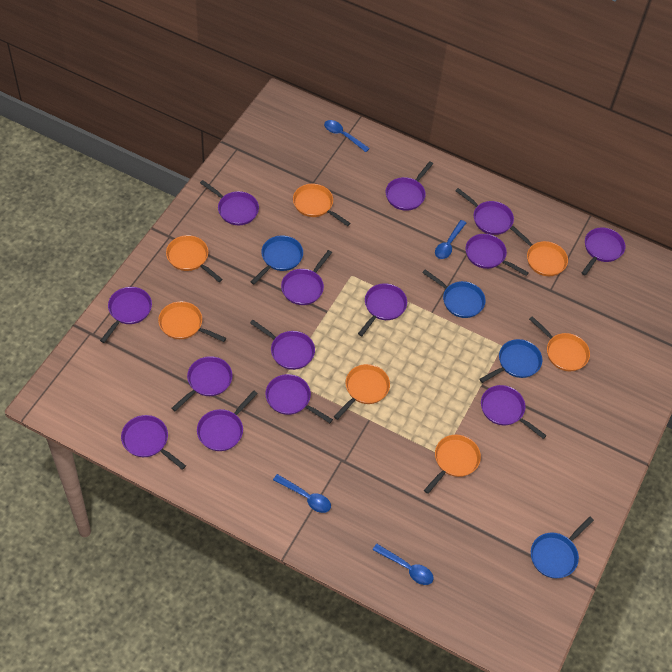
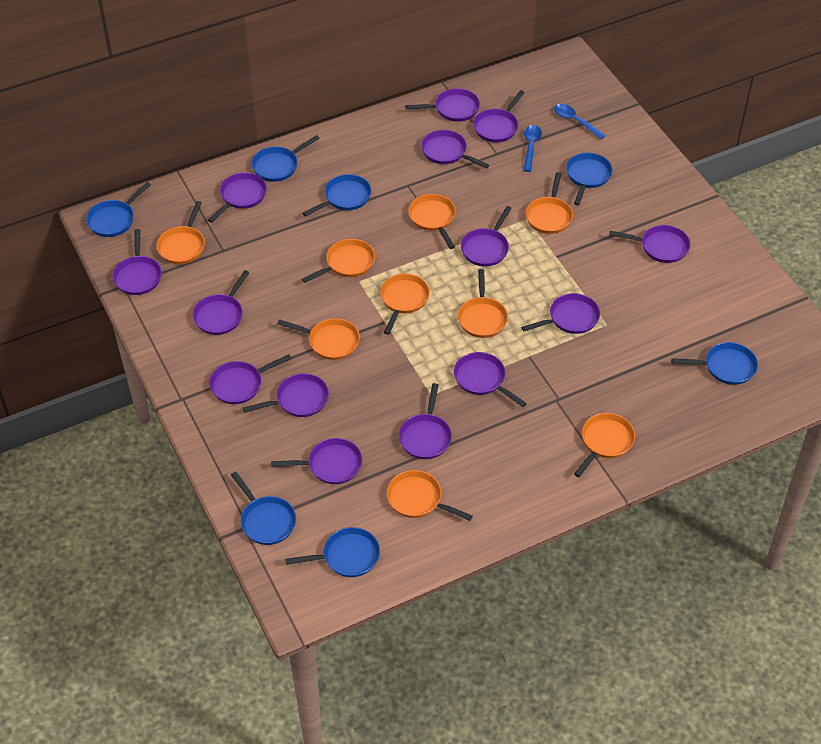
blue pan: 4 -> 7
blue spoon: 4 -> 2
orange pan: 7 -> 9

